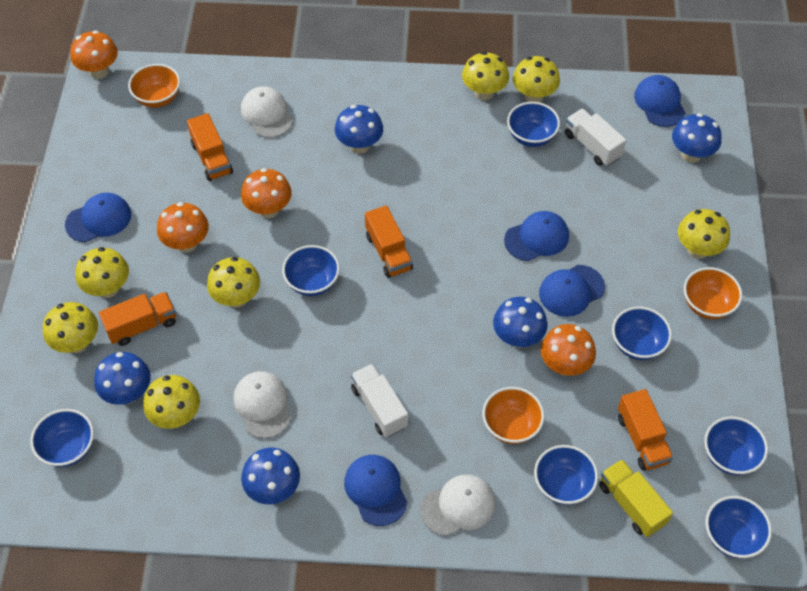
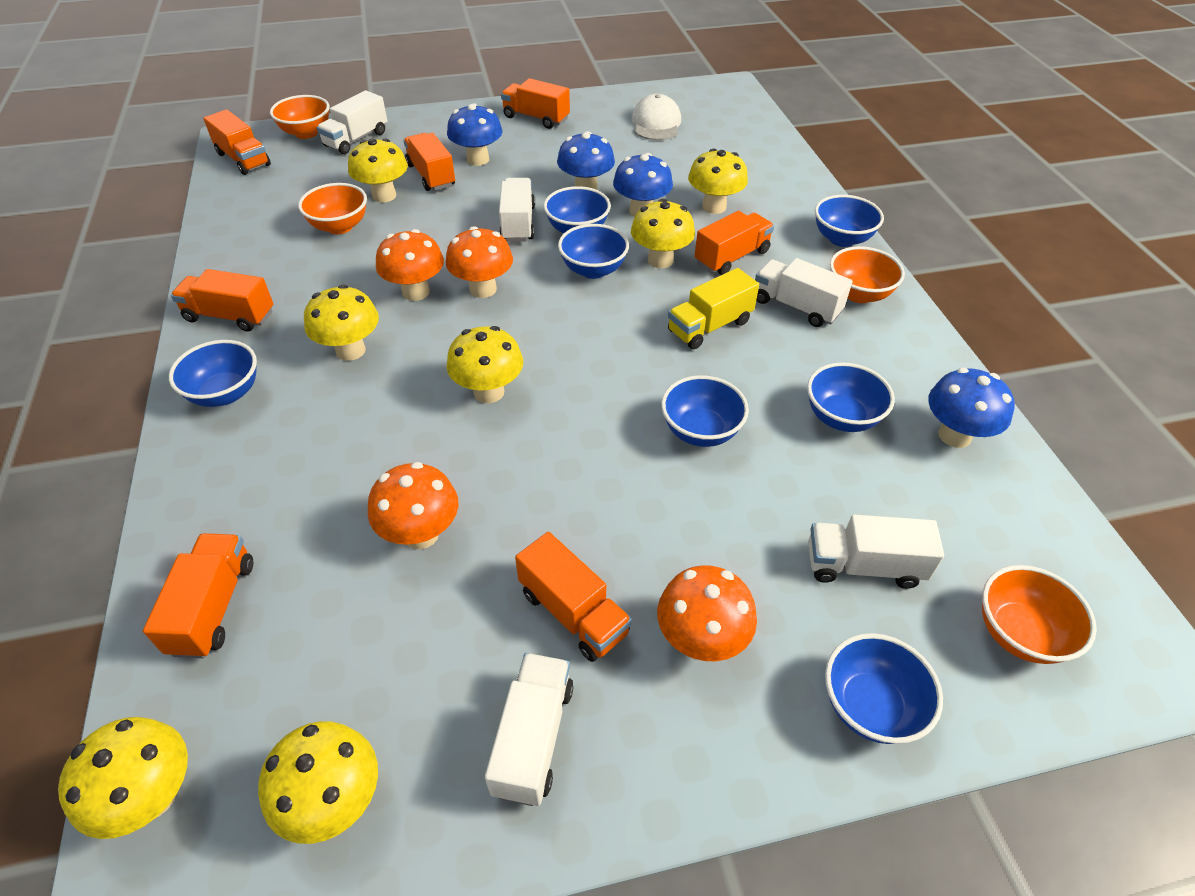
blue cap: 5 -> 0
blue mushroom: 5 -> 4
orange bowl: 3 -> 4
orange truck: 4 -> 7
white cap: 3 -> 1
white truck: 2 -> 5

